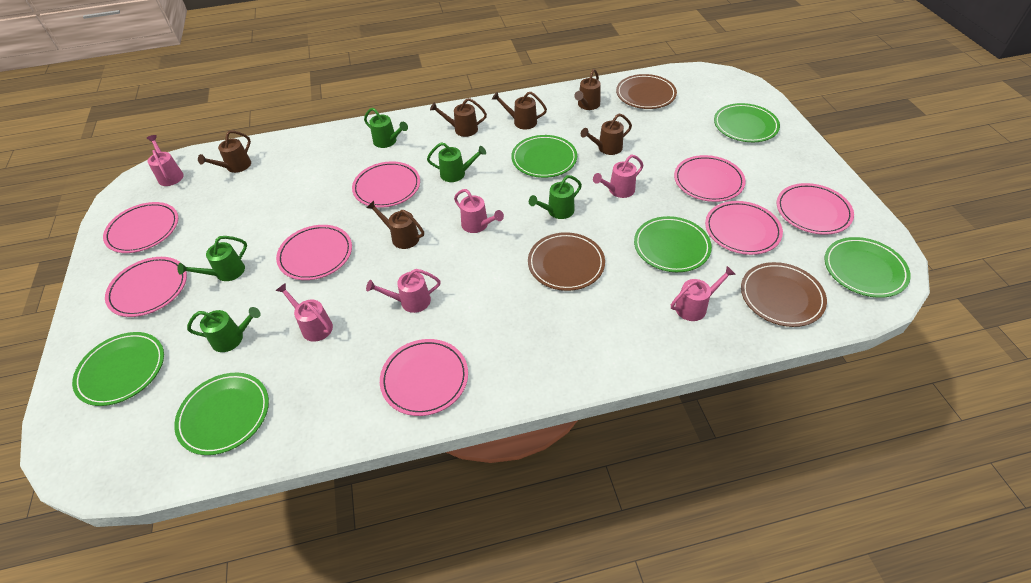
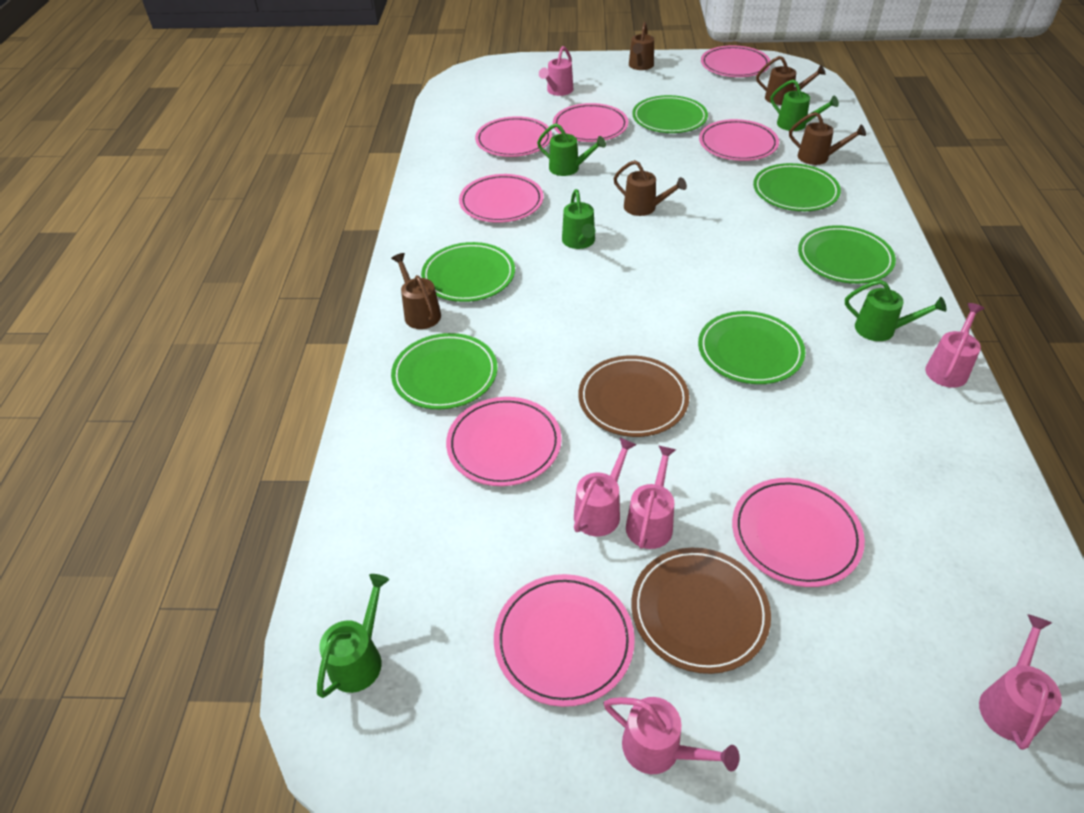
brown plate: 3 -> 2
brown watering can: 6 -> 5

